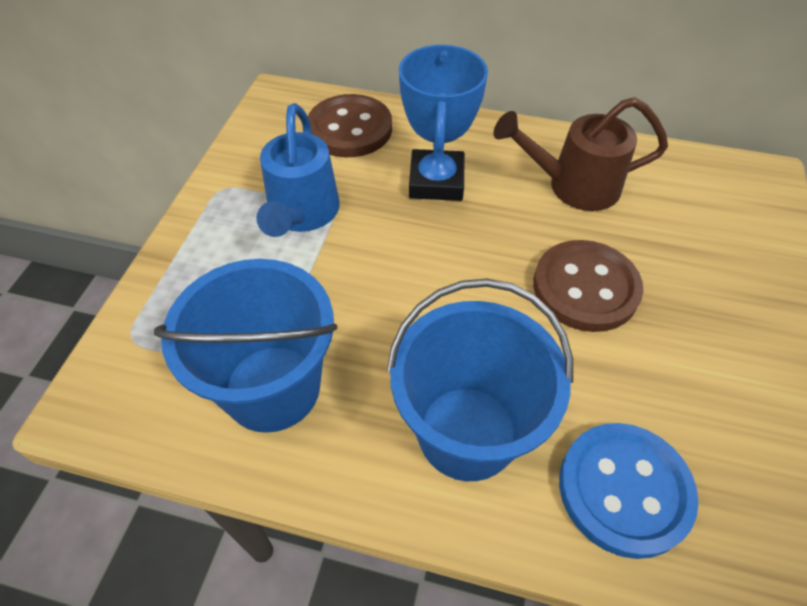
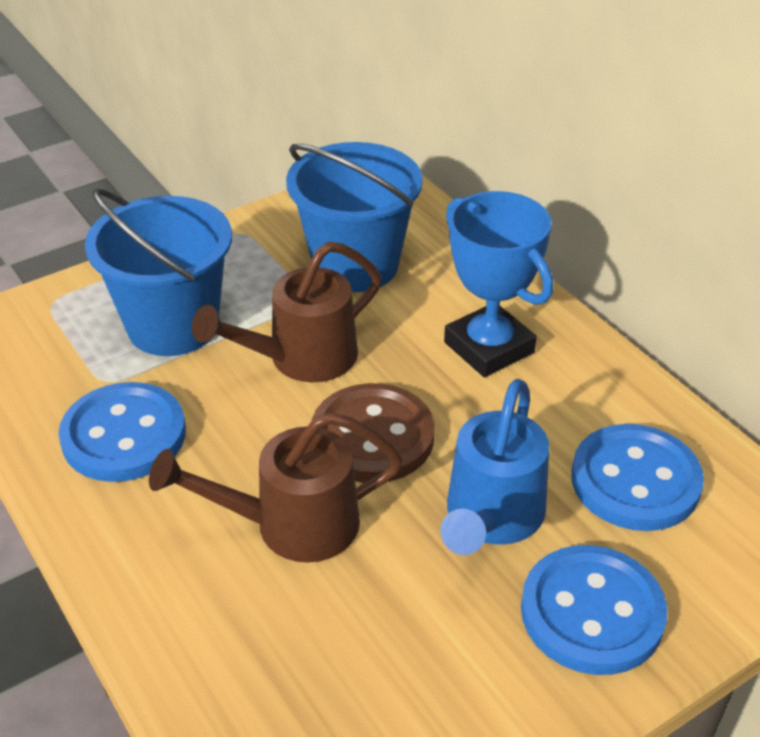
blue button: 1 -> 3
brown button: 2 -> 1
brown watering can: 1 -> 2

